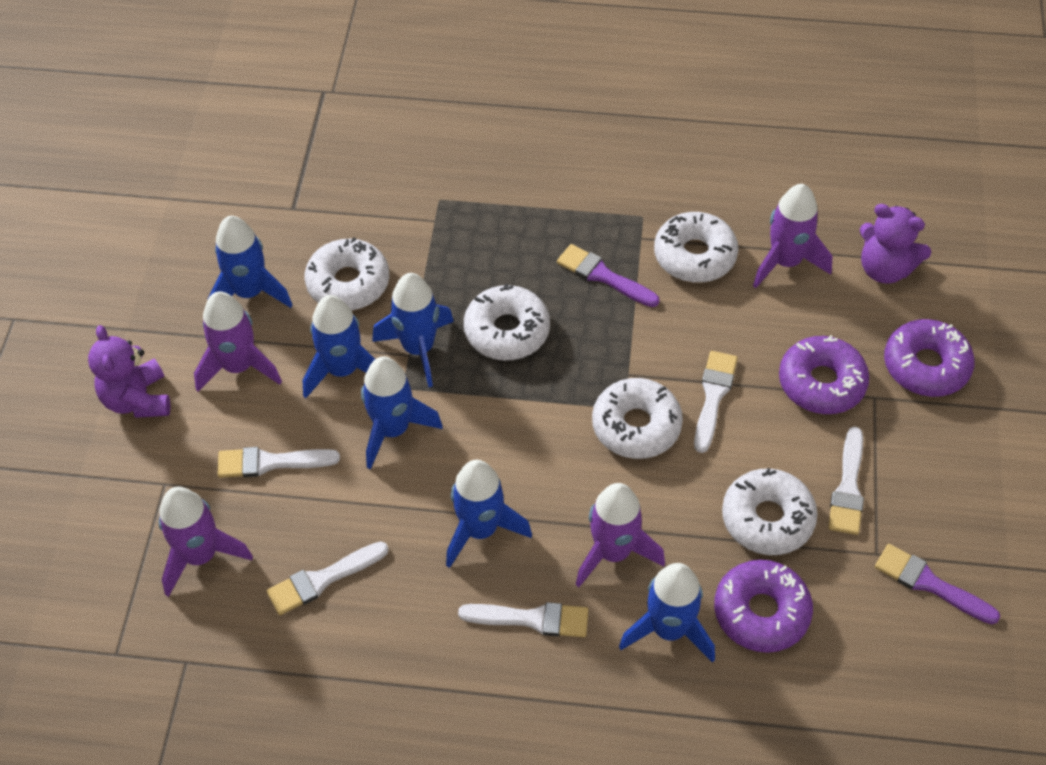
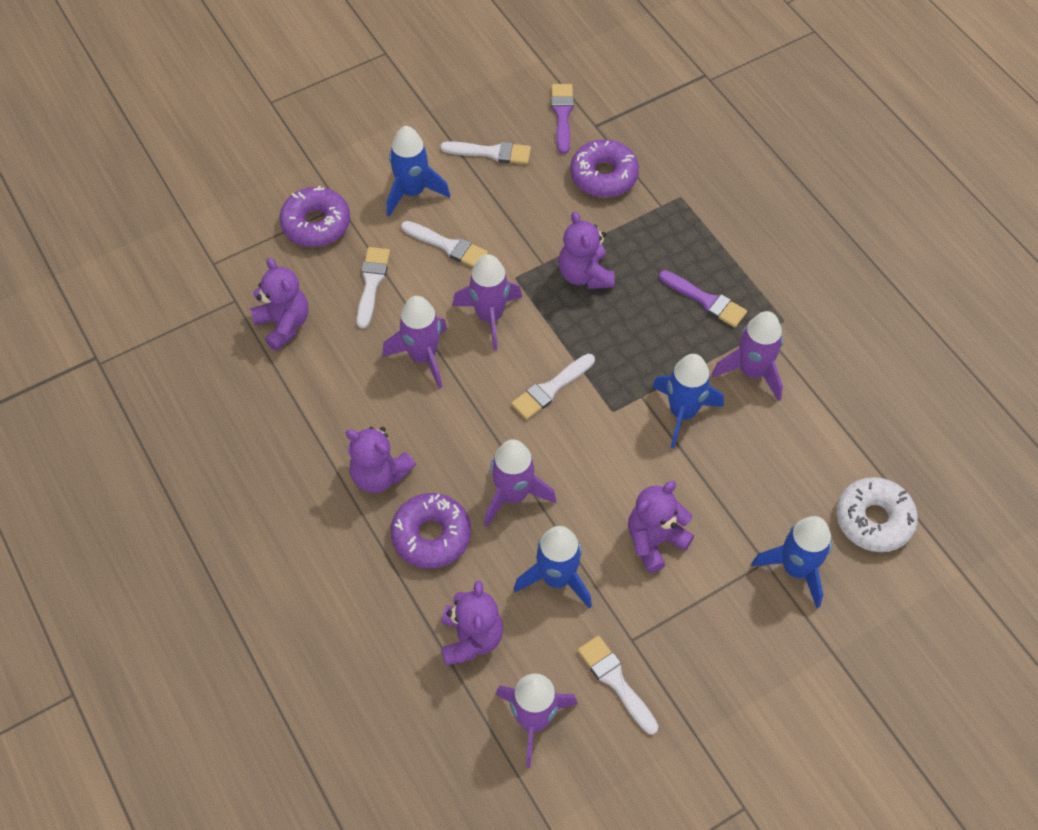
blue rocket: 6 -> 4
purple rocket: 4 -> 5
purple teddy bear: 2 -> 5
white donut: 5 -> 1

